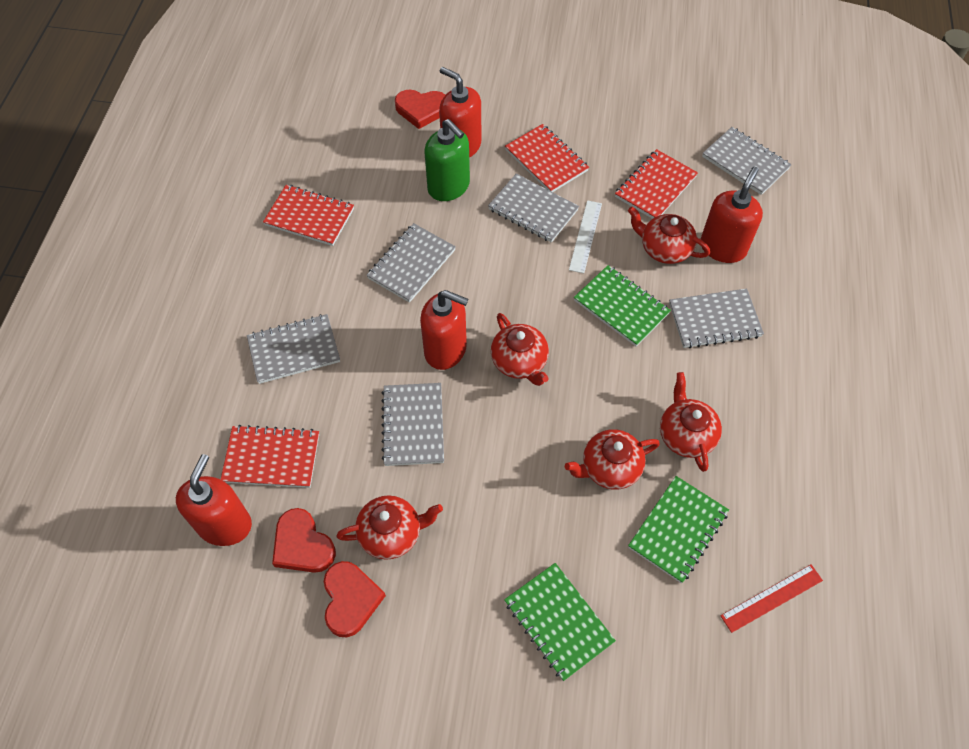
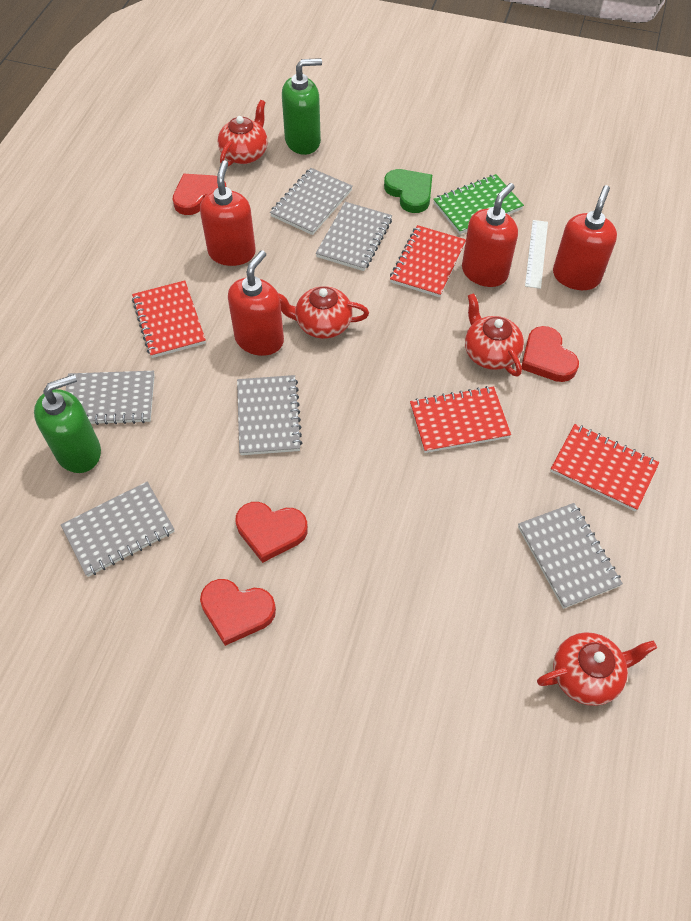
green heart: 0 -> 1
green notebook: 3 -> 1
green soap dispenser: 1 -> 2
red heart: 3 -> 4
red ruler: 1 -> 0
red teapot: 5 -> 4

